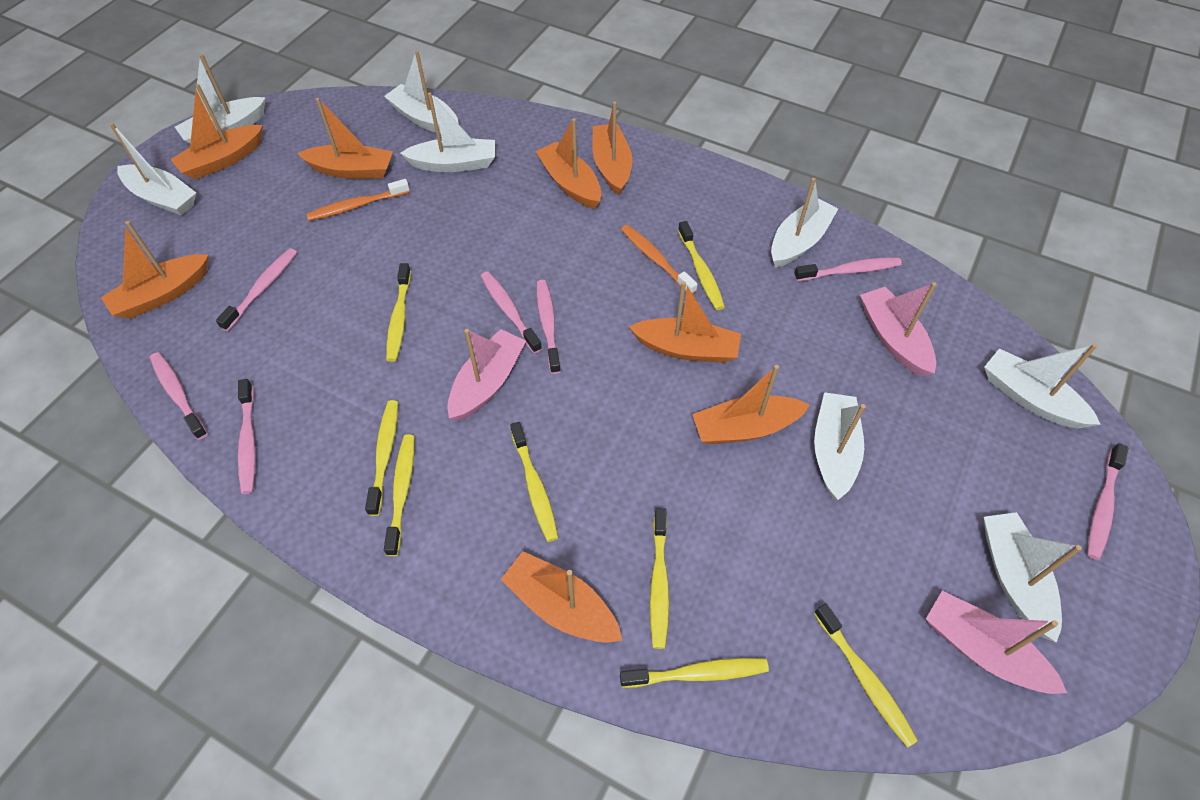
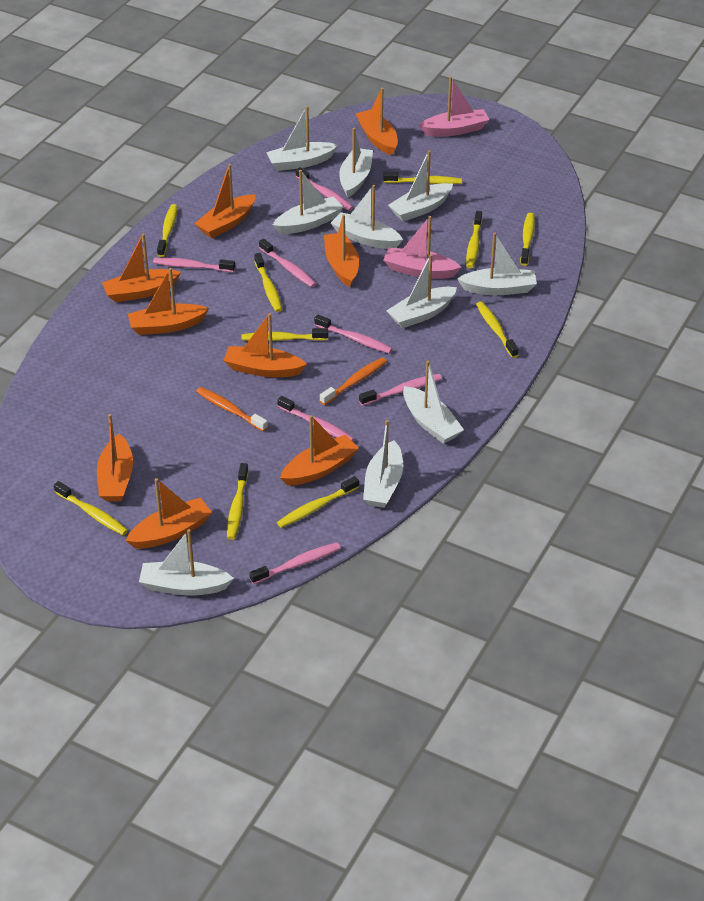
orange boat: 8 -> 9
pink boat: 3 -> 2
white boat: 8 -> 10
yellow toothbrush: 8 -> 10

